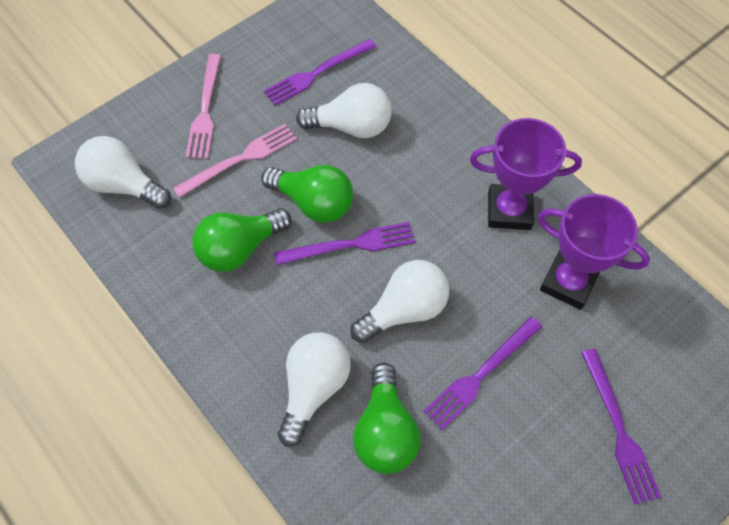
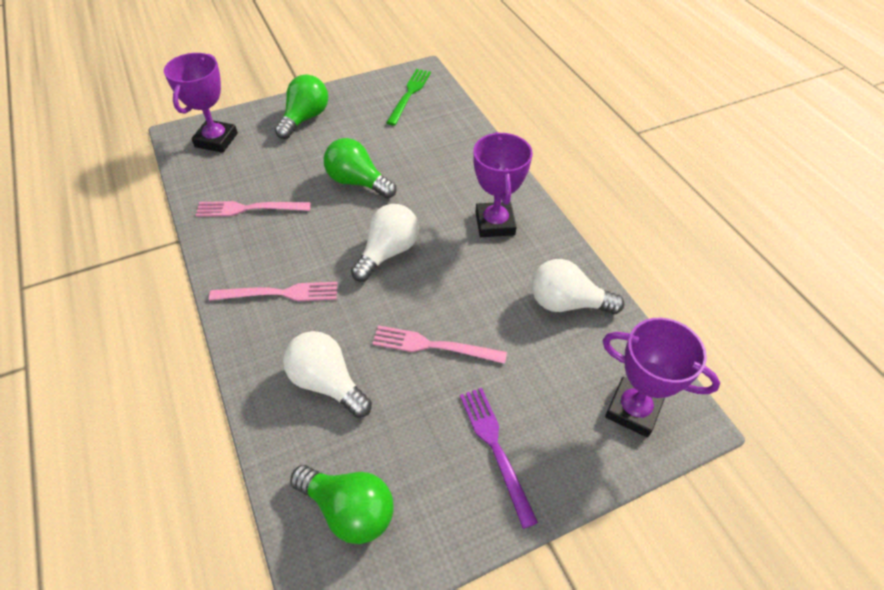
green fork: 0 -> 1
pink fork: 2 -> 3
purple fork: 4 -> 1
purple trophy: 2 -> 3
white light bulb: 4 -> 3

